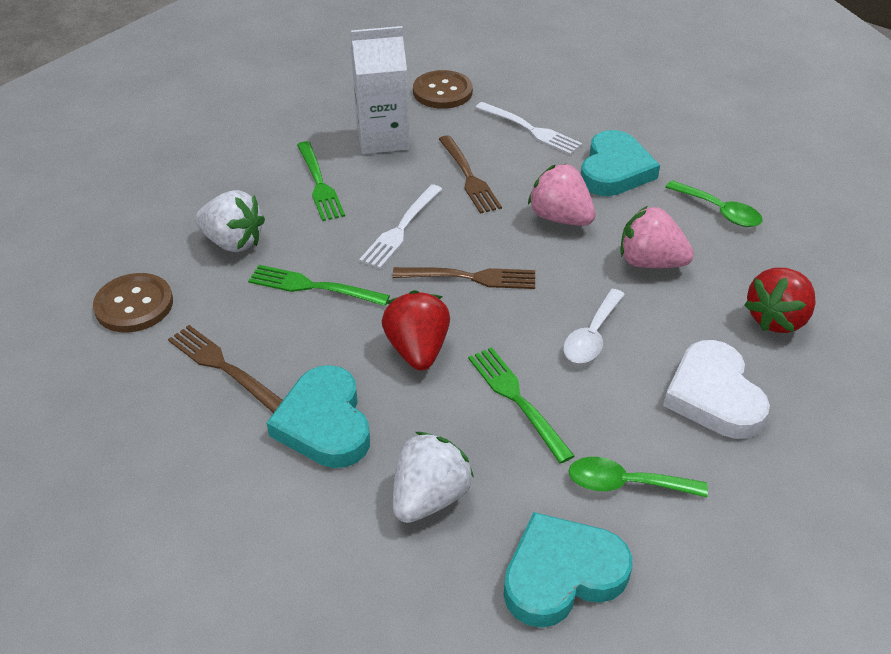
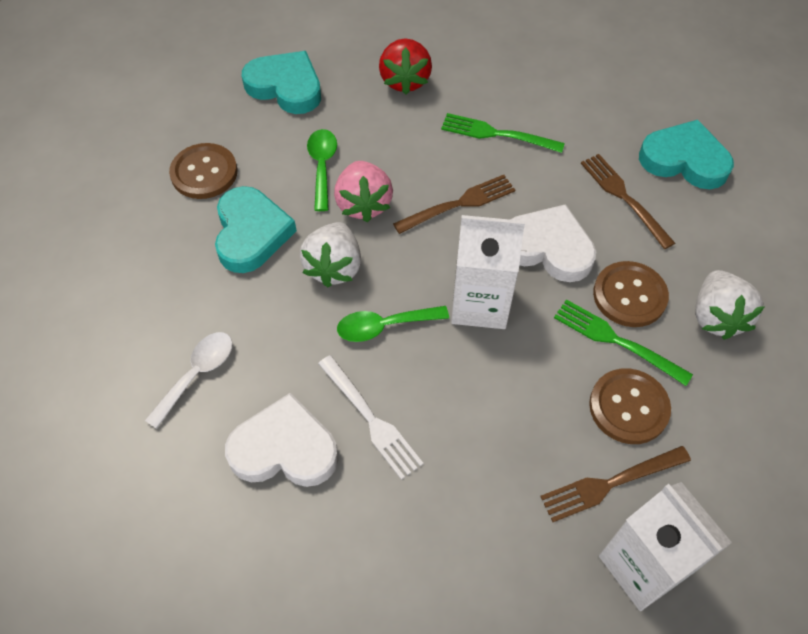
brown button: 2 -> 3
green fork: 3 -> 2
pink strawberry: 2 -> 1
red strawberry: 2 -> 1
white carton: 1 -> 2
white fork: 2 -> 1
white heart: 1 -> 2

